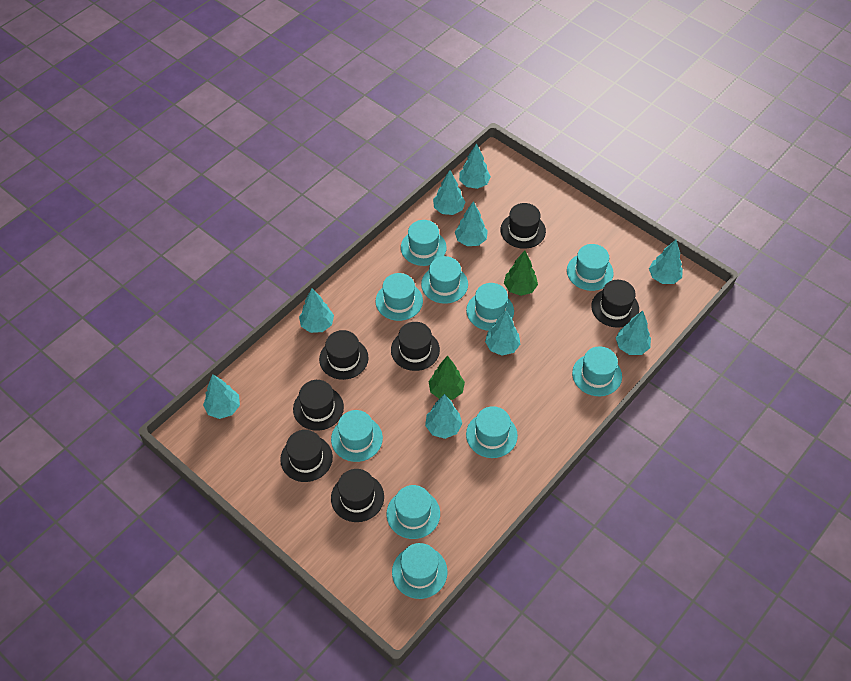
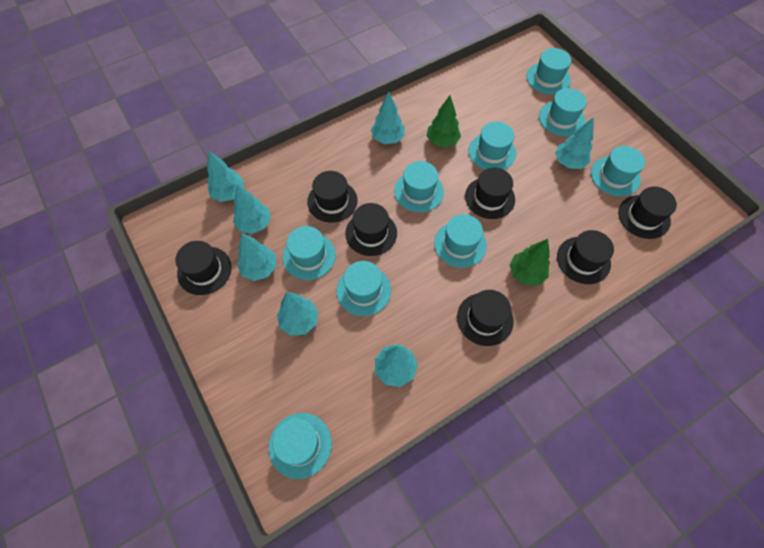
turquoise hat: 10 -> 9
turquoise tree: 9 -> 7

